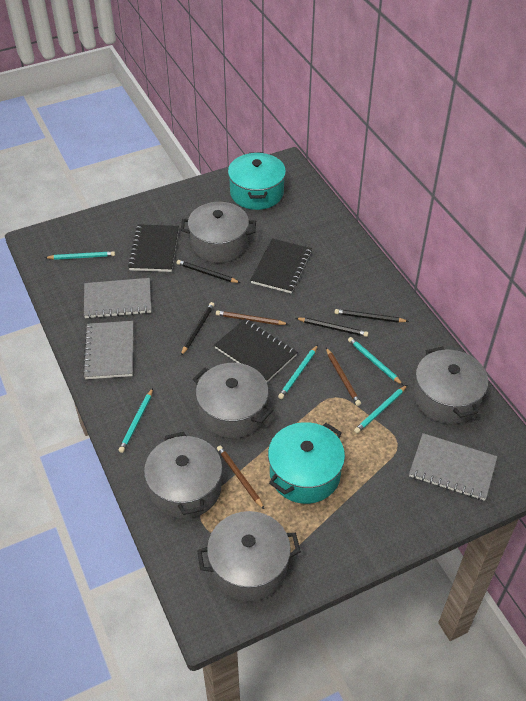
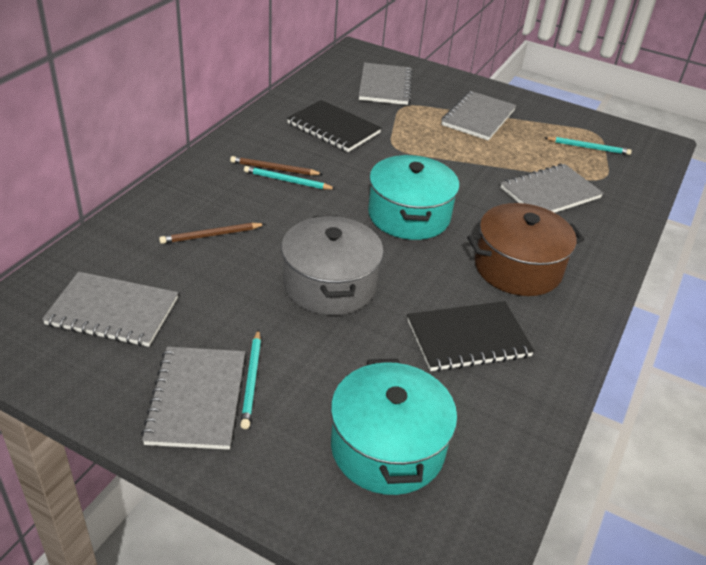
black notebook: 3 -> 2
black pencil: 4 -> 0
brown pencil: 3 -> 2
brown pot: 0 -> 1
grey notebook: 3 -> 5
grey pot: 5 -> 1
turquoise pencil: 5 -> 3

